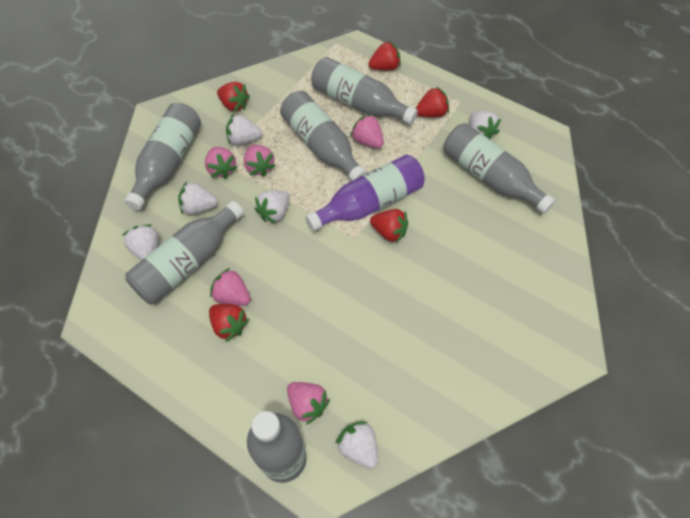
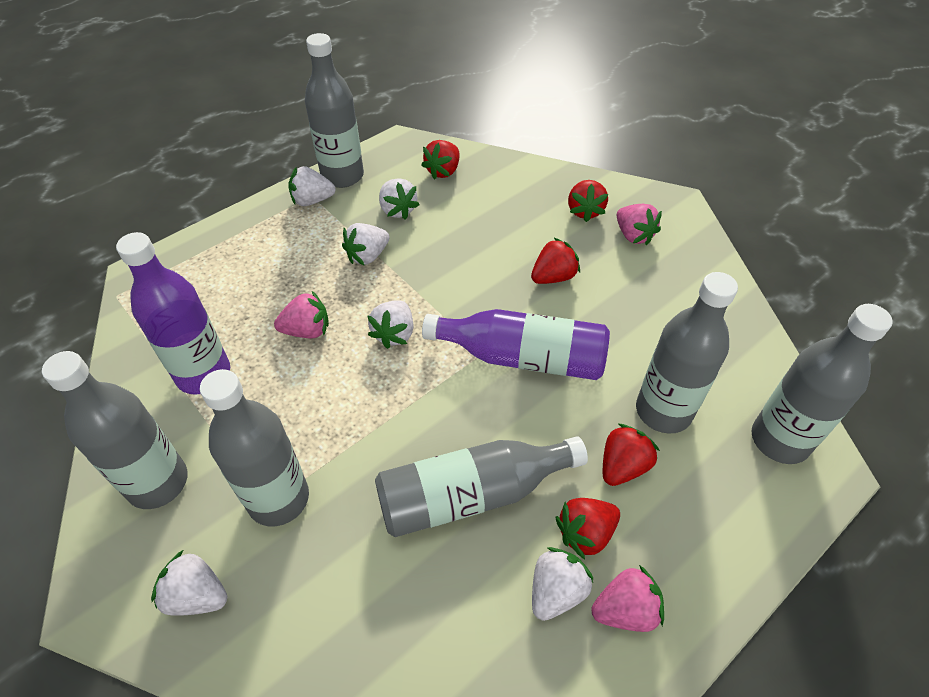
pink strawberry: 5 -> 3
purple bottle: 1 -> 2

